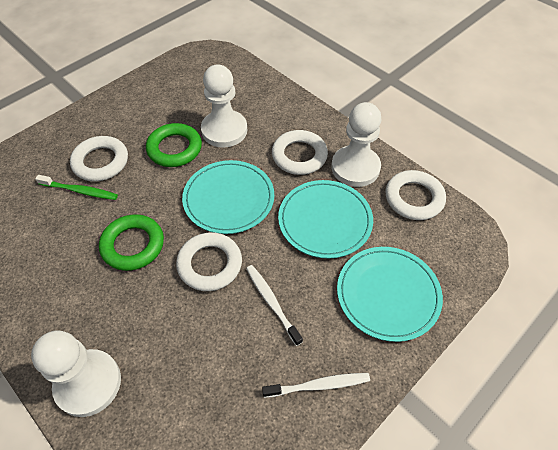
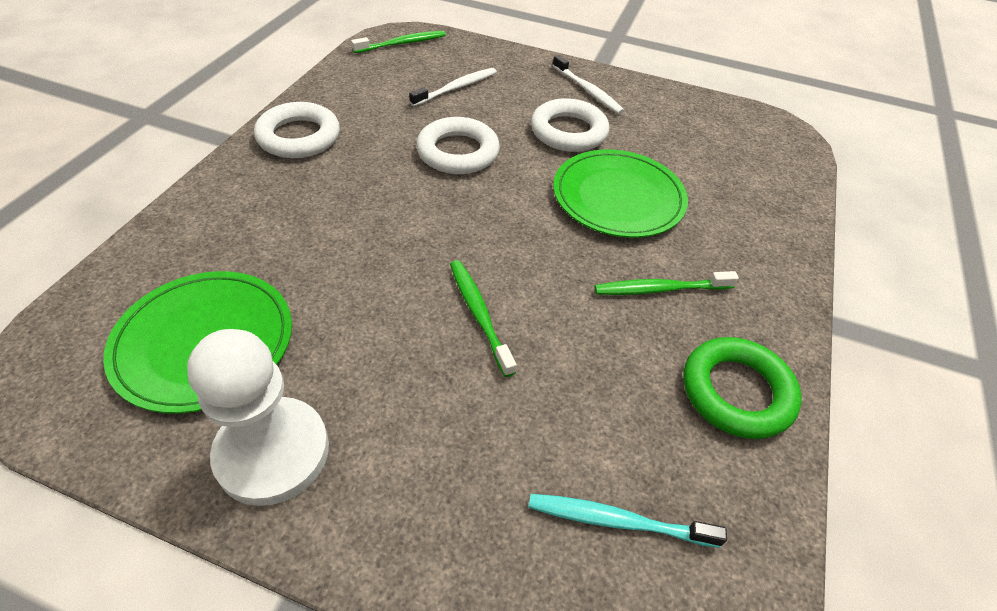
green plate: 0 -> 2
green ring: 2 -> 1
green toothbrush: 1 -> 3
turquoise plate: 3 -> 0
turquoise toothbrush: 0 -> 1
white pawn: 3 -> 1
white ring: 4 -> 3

